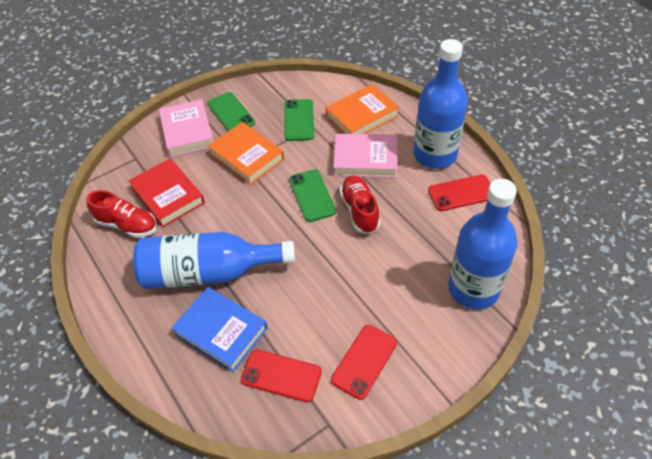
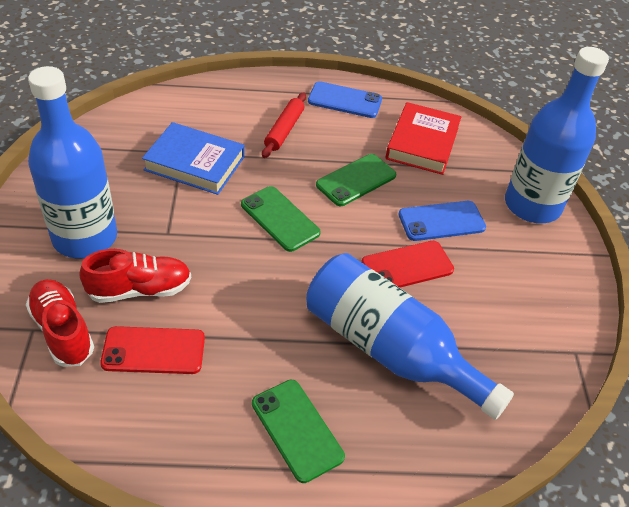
blue phone: 0 -> 2
orange book: 2 -> 0
pink book: 2 -> 0
red phone: 3 -> 2
red rolling pin: 0 -> 1

